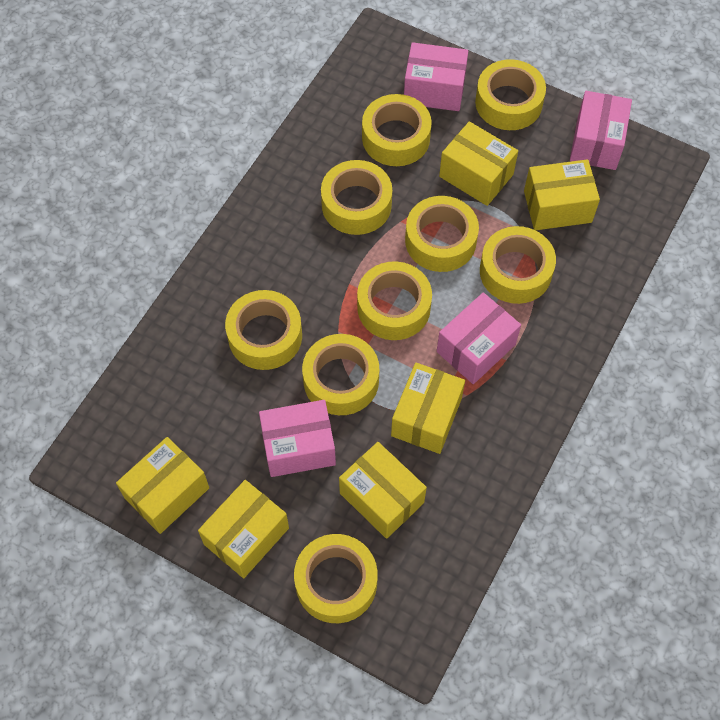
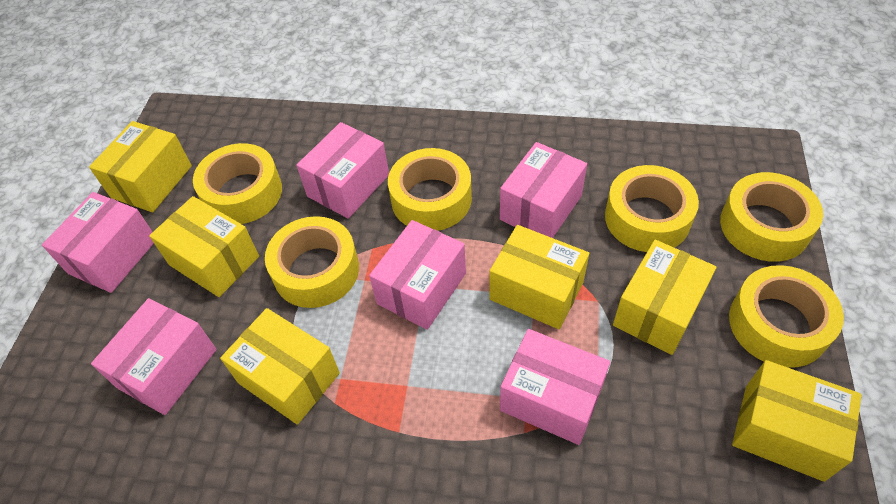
pink box: 4 -> 6
yellow tape: 9 -> 6

